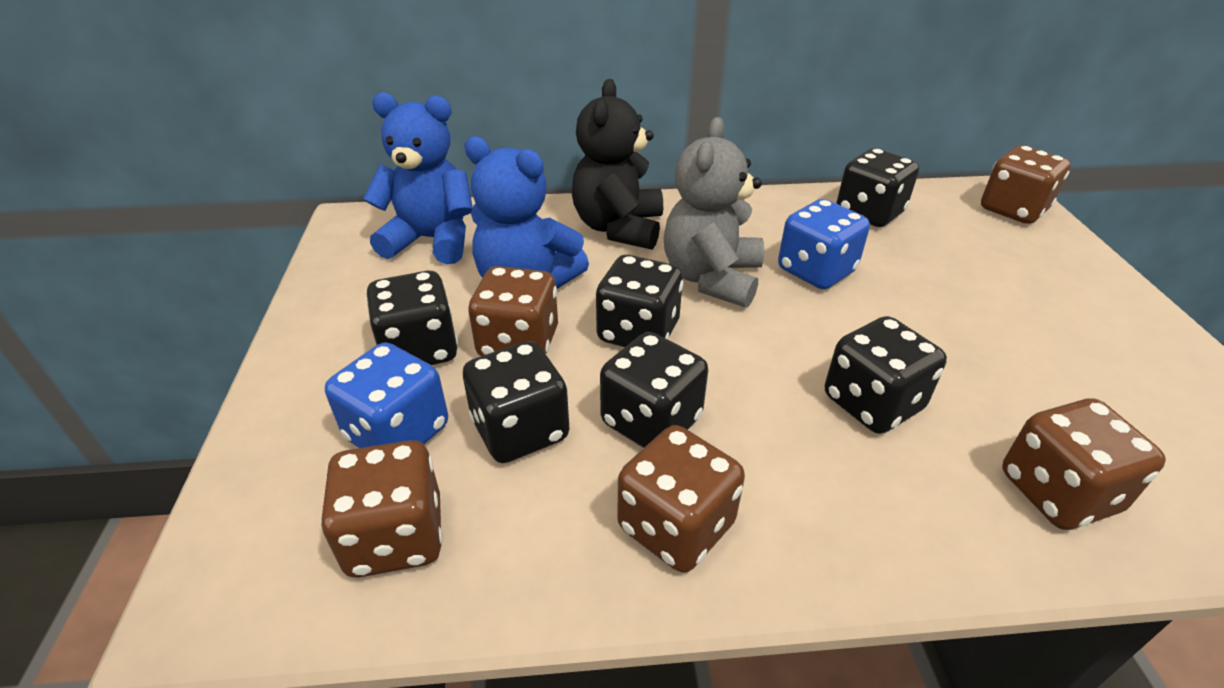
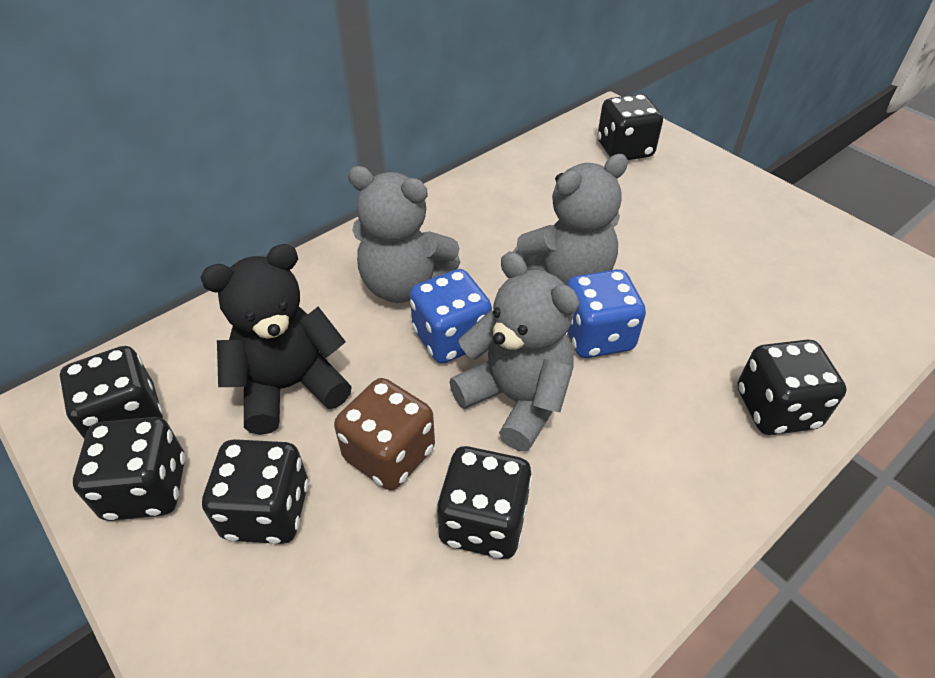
blue teddy bear: 2 -> 0
brown dice: 5 -> 1
grey teddy bear: 1 -> 3

